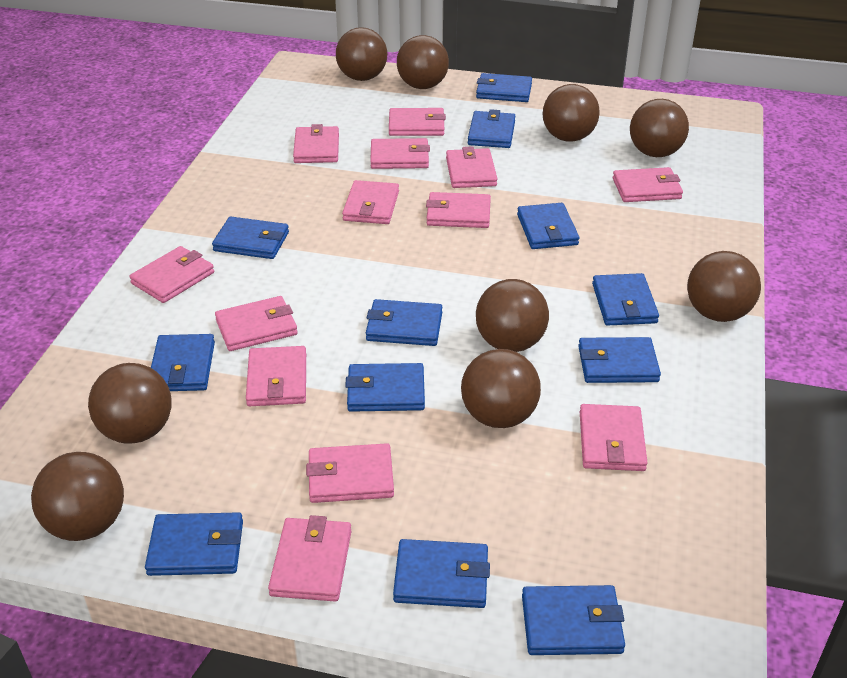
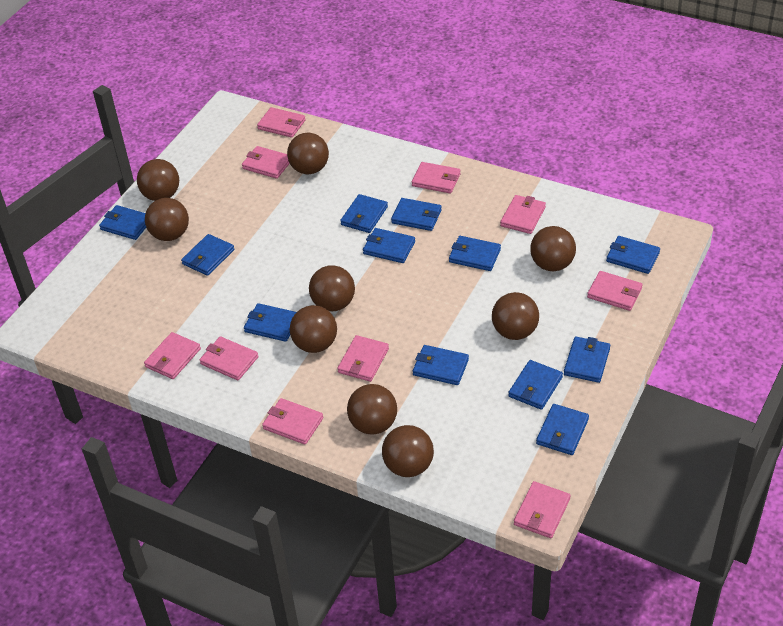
pink wallet: 13 -> 10

